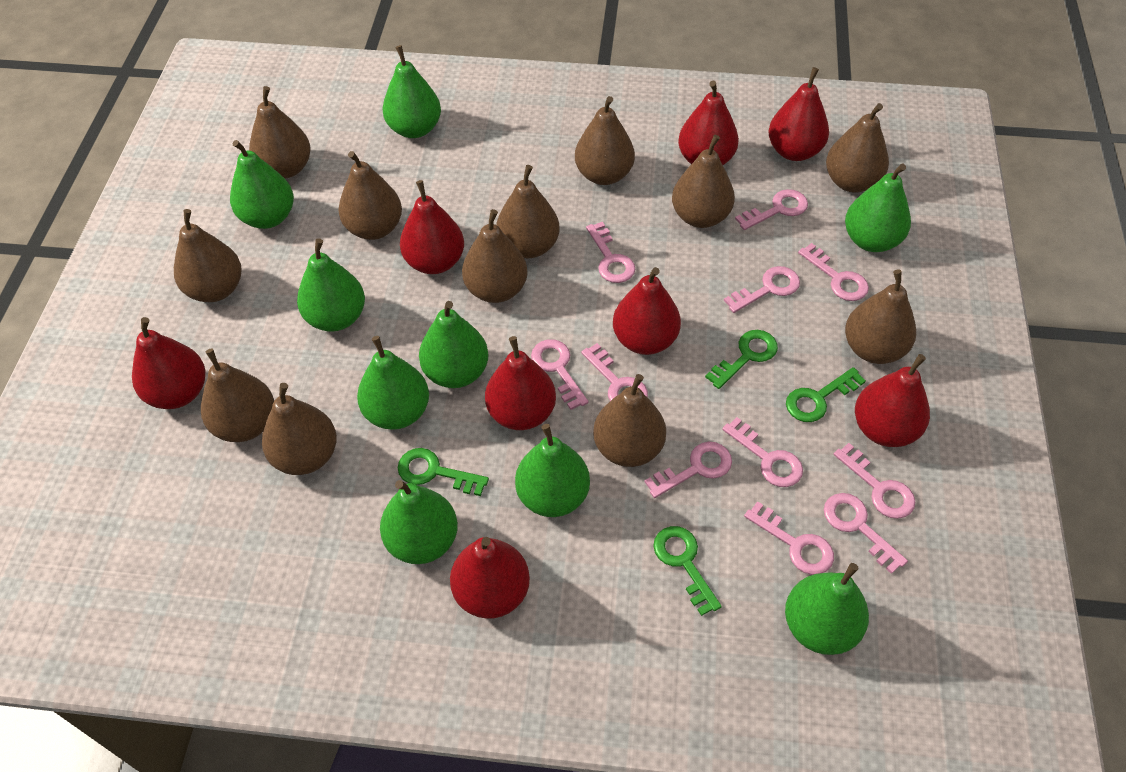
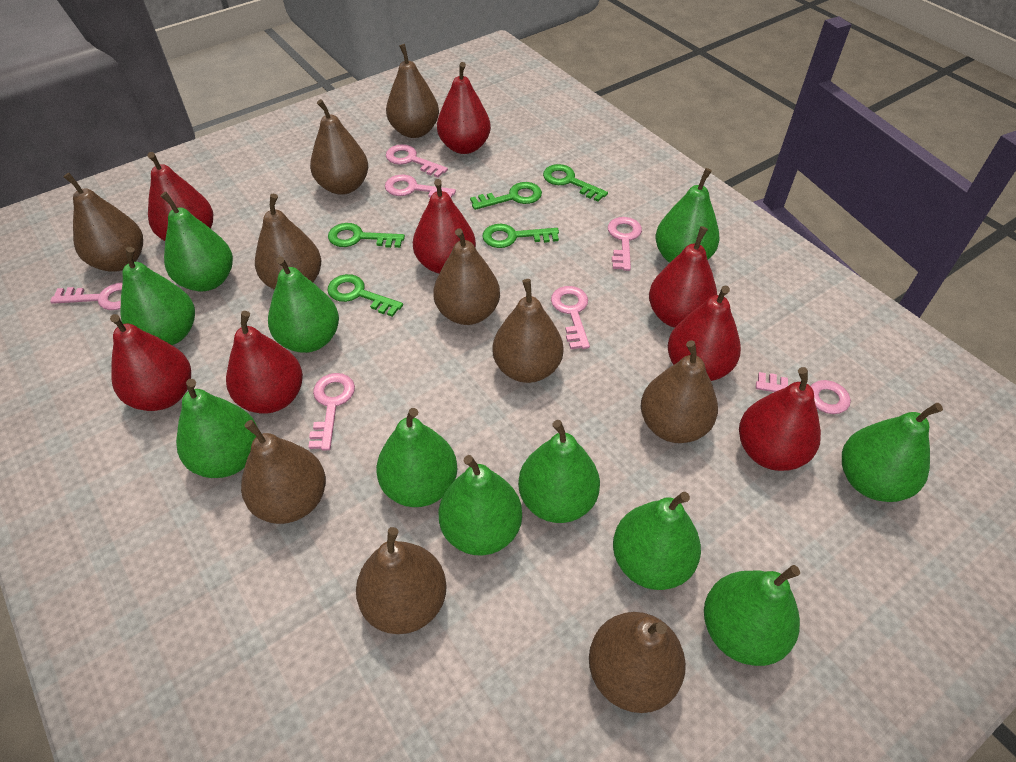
brown pear: 12 -> 10
green key: 4 -> 5
green pear: 9 -> 11
pink key: 11 -> 7

